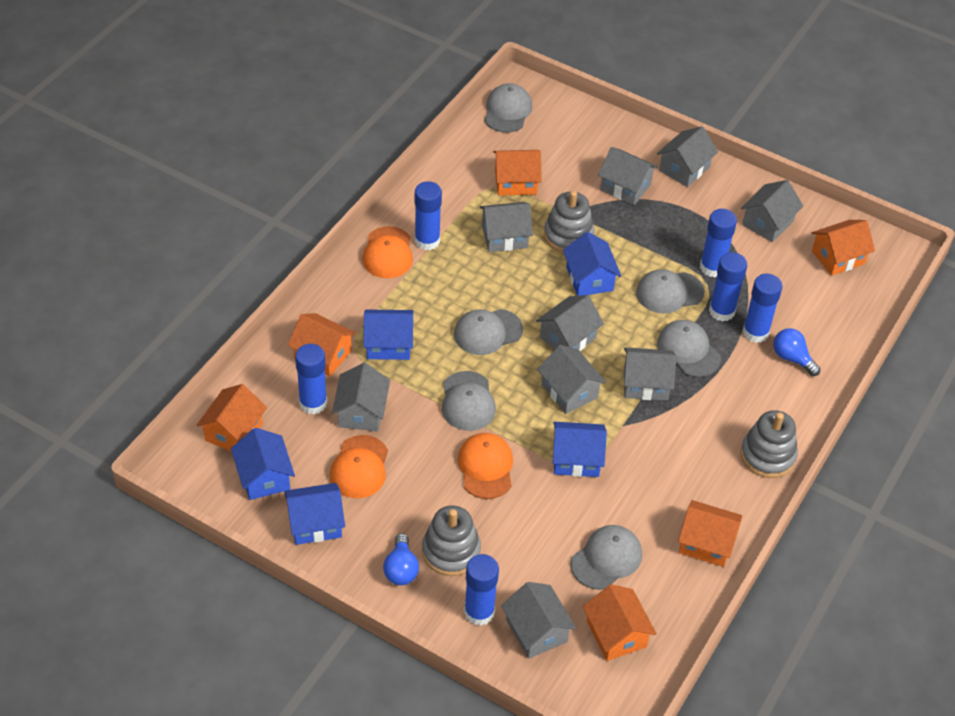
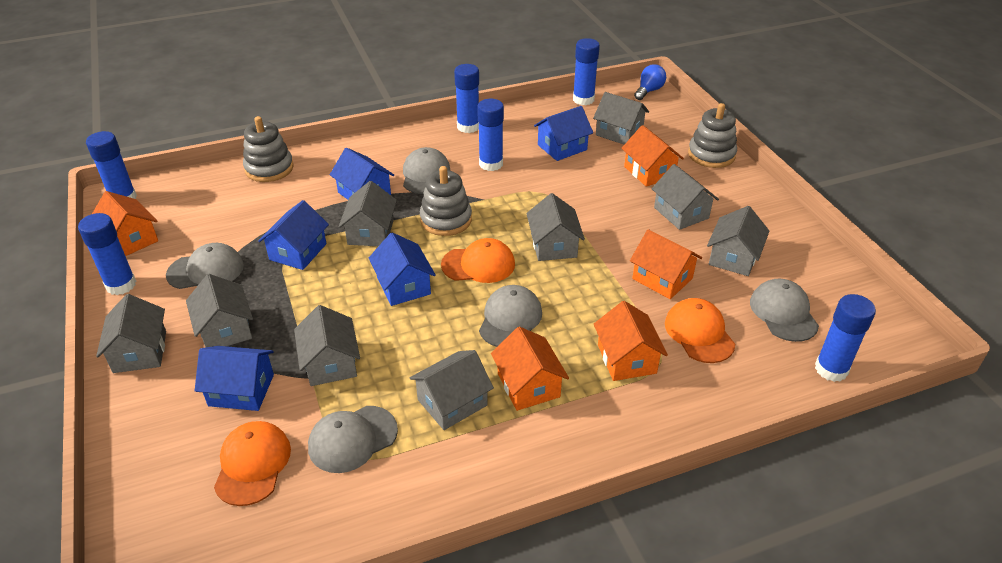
blue light bulb: 2 -> 1
grey cap: 6 -> 5
orange house: 6 -> 5

